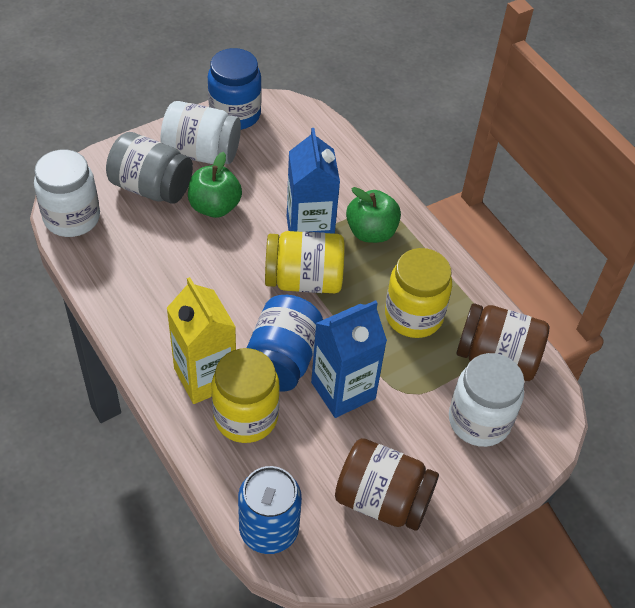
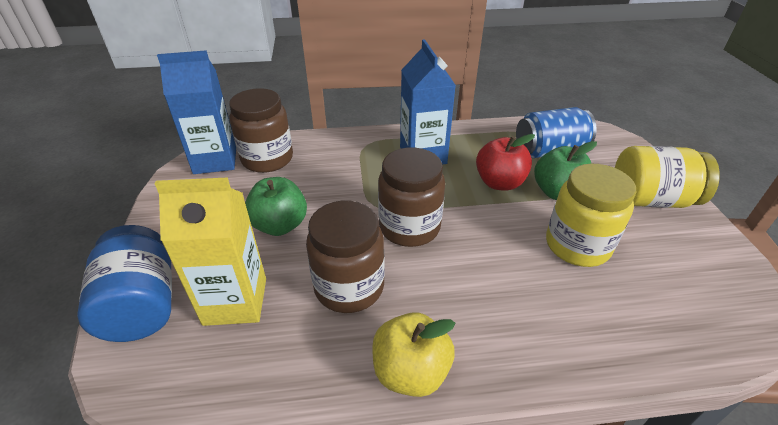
blue jar: 2 -> 1
brown jar: 2 -> 3
grey jar: 1 -> 0
red apple: 0 -> 1
white jar: 3 -> 0
yellow apple: 0 -> 1
yellow jar: 3 -> 2

